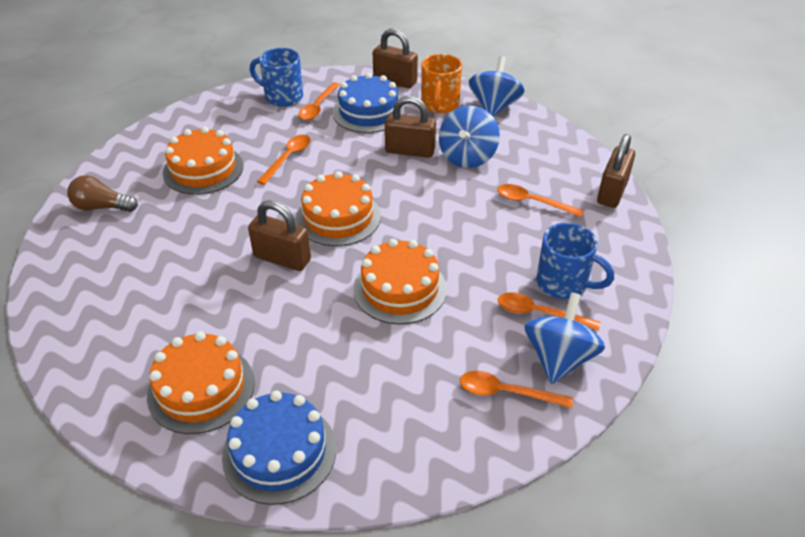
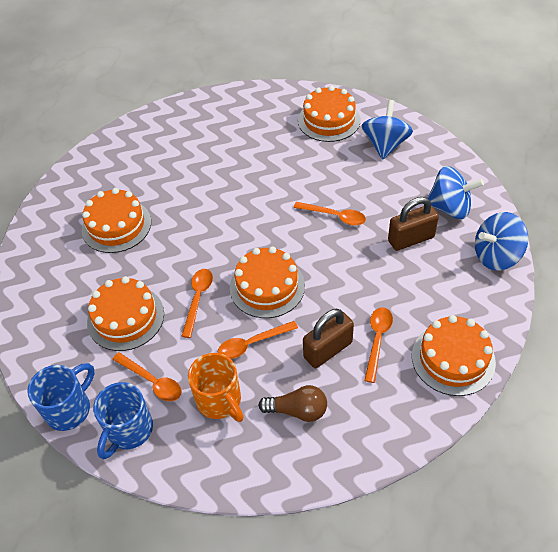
blue cake: 2 -> 0
brown padlock: 4 -> 2
orange cake: 4 -> 5

